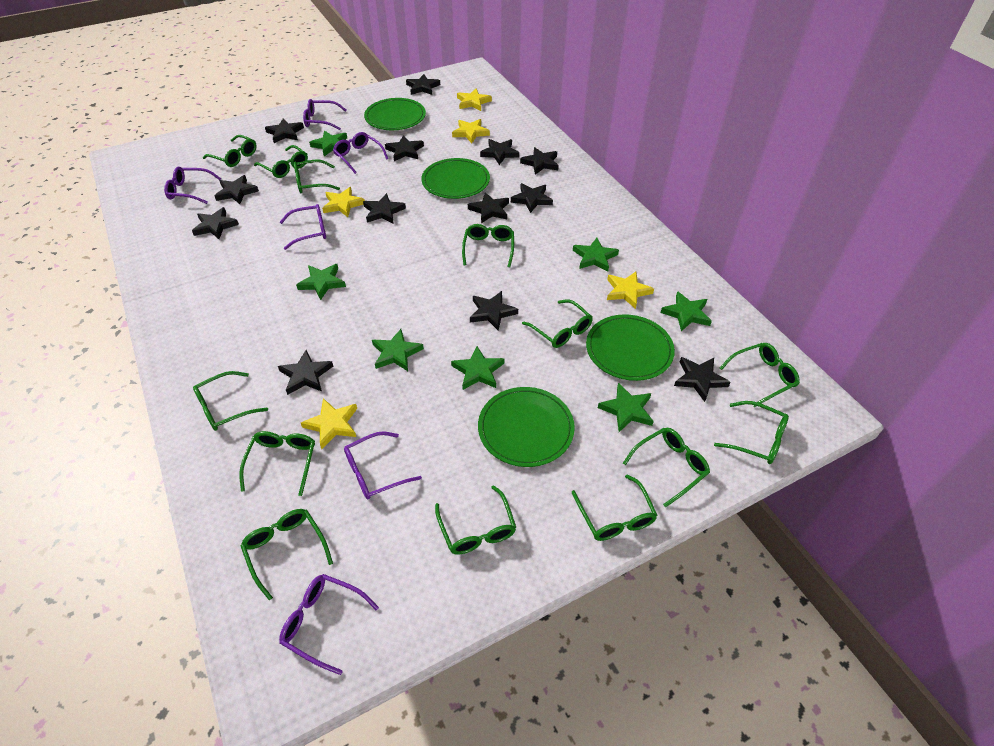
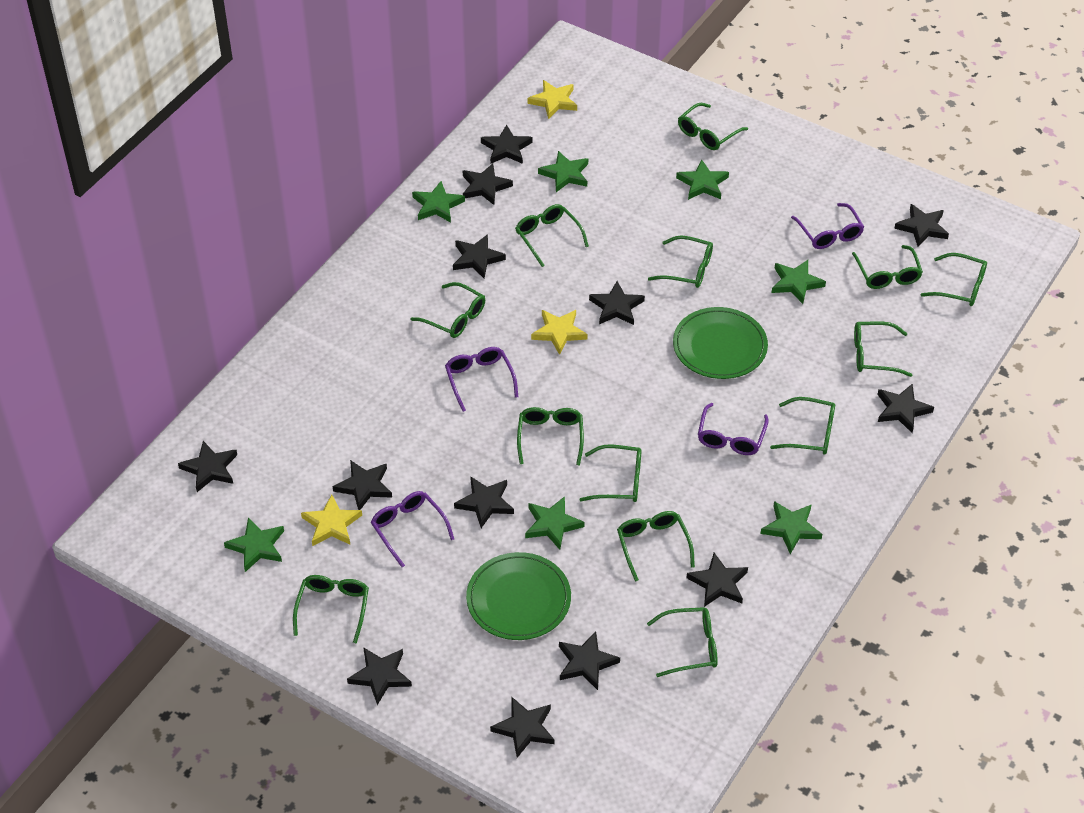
green plate: 4 -> 2
purple glasses: 6 -> 4
yellow star: 5 -> 3

